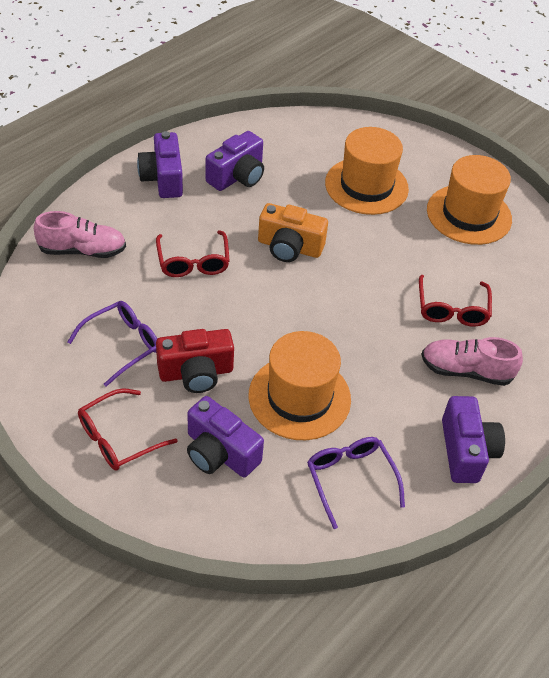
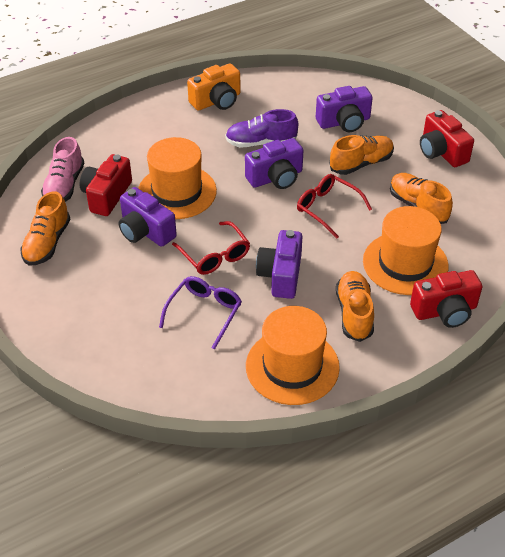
orange shoe: 0 -> 4
pink shoe: 2 -> 1
purple glasses: 2 -> 1
purple shoe: 0 -> 1
red camera: 1 -> 3
red glasses: 3 -> 2

